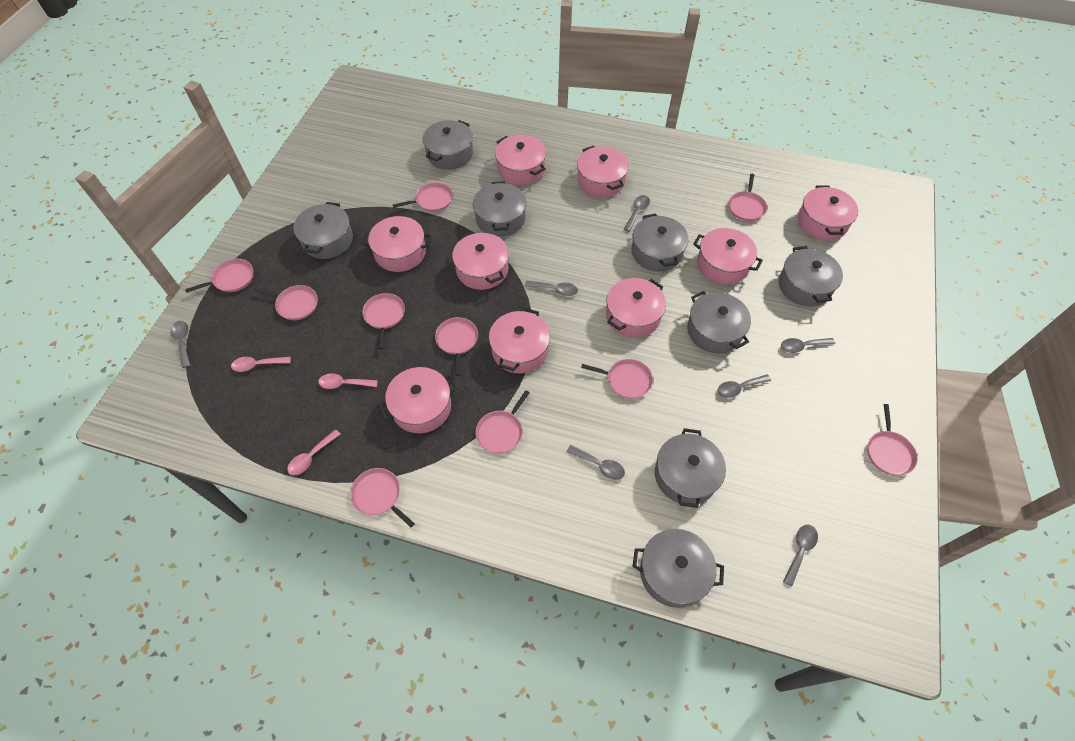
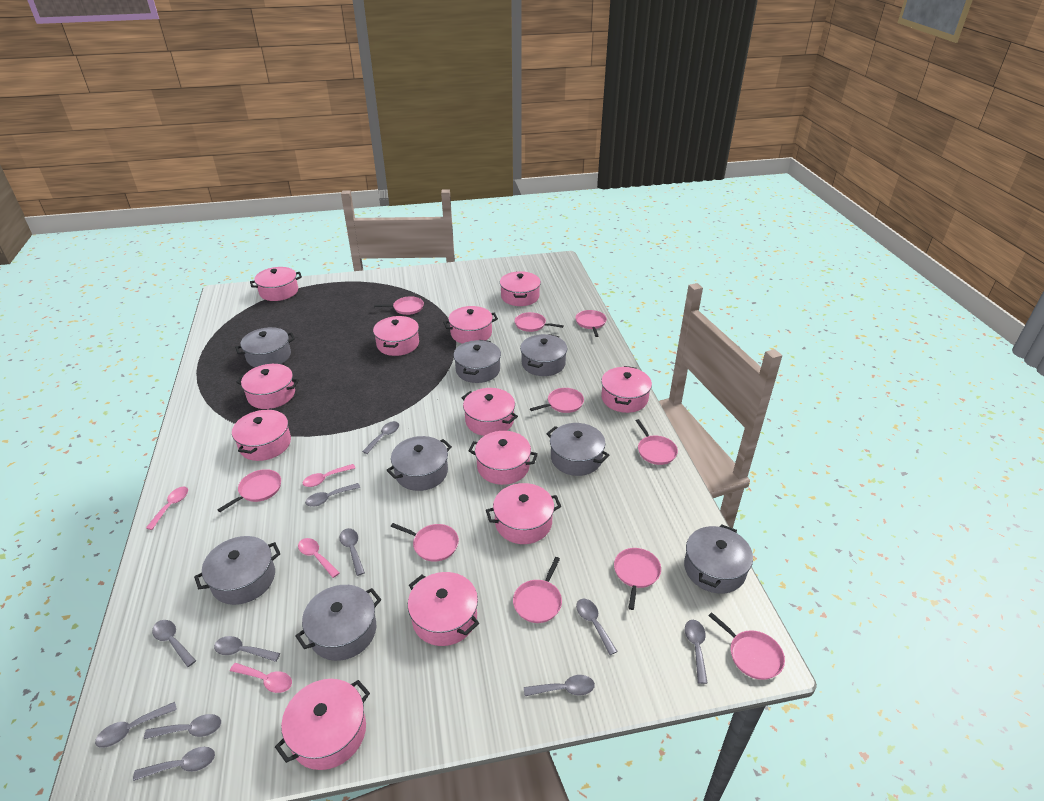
grey spoon: 7 -> 11
pink pot: 9 -> 12
pink spoon: 3 -> 4

